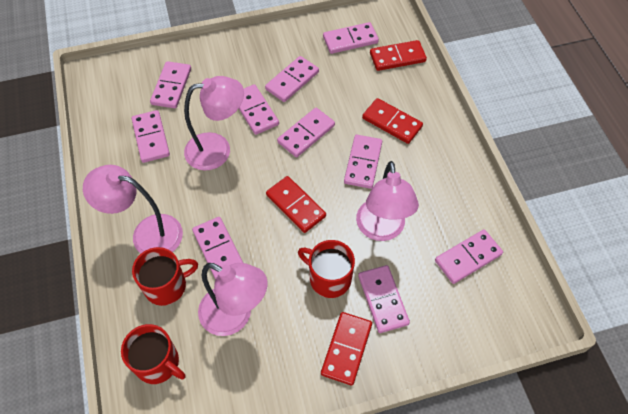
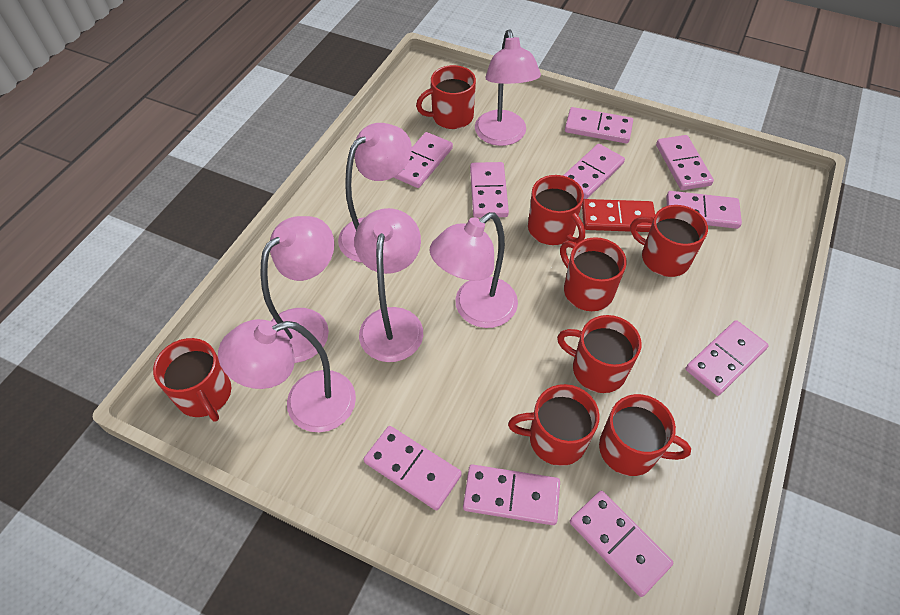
pink lamp: 4 -> 6
red domino: 4 -> 1
red mug: 3 -> 8

